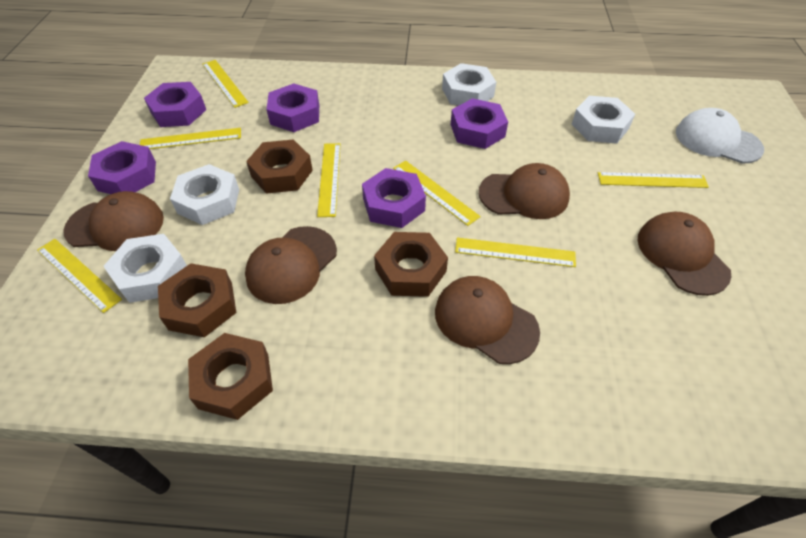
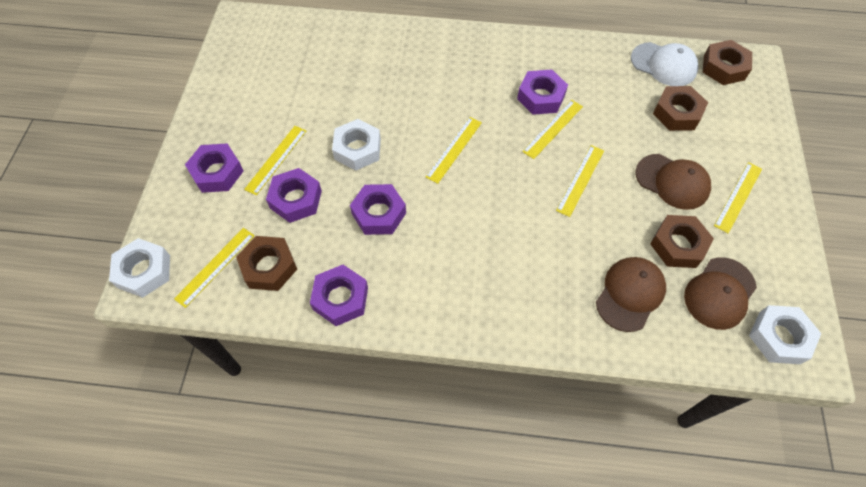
brown cap: 5 -> 3
white nut: 4 -> 3
yellow ruler: 7 -> 6

